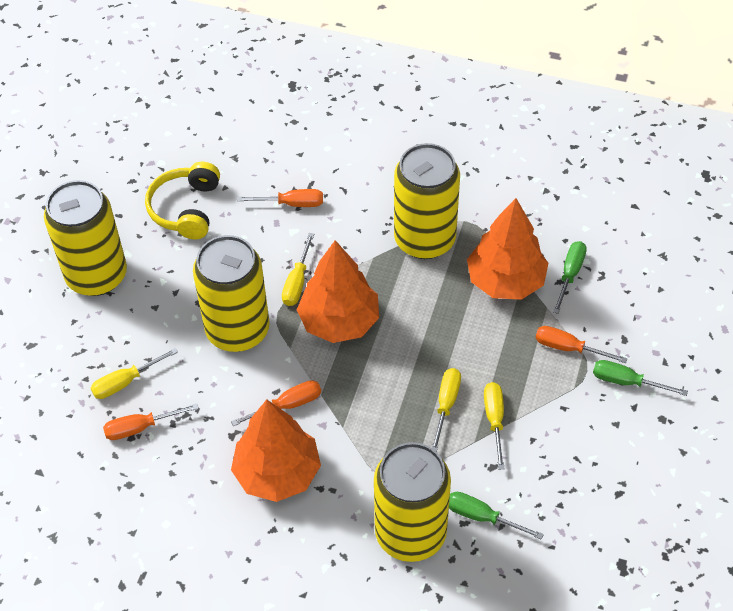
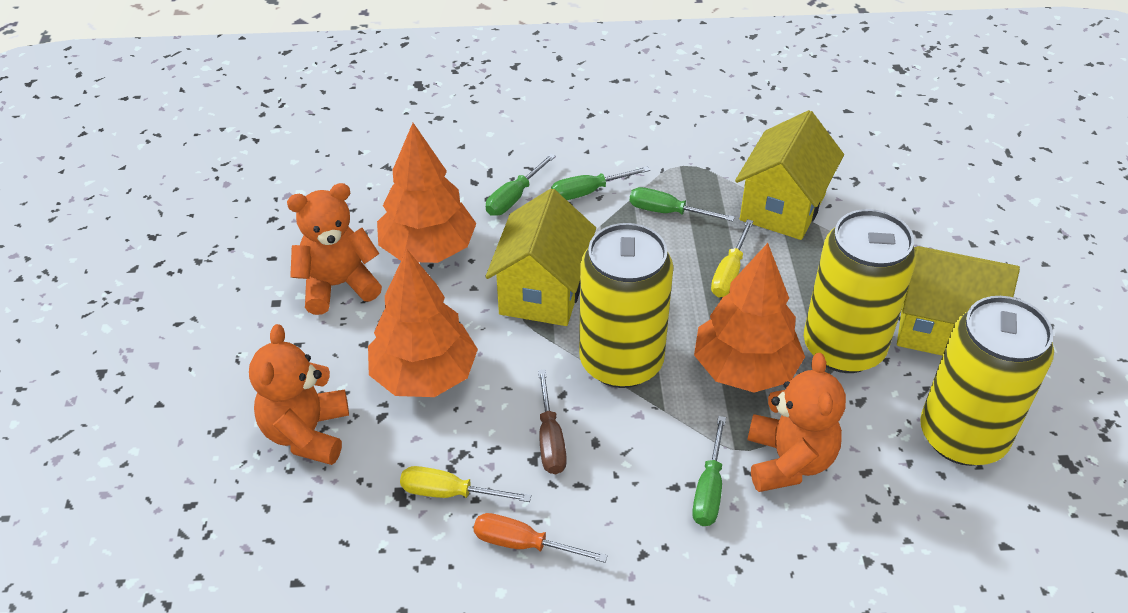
brown screwdriver: 0 -> 1
green screwdriver: 3 -> 4
orange screwdriver: 4 -> 1
orange teddy bear: 0 -> 3
yellow can: 4 -> 3
yellow headphones: 1 -> 0
yellow house: 0 -> 3
yellow screwdriver: 4 -> 2

